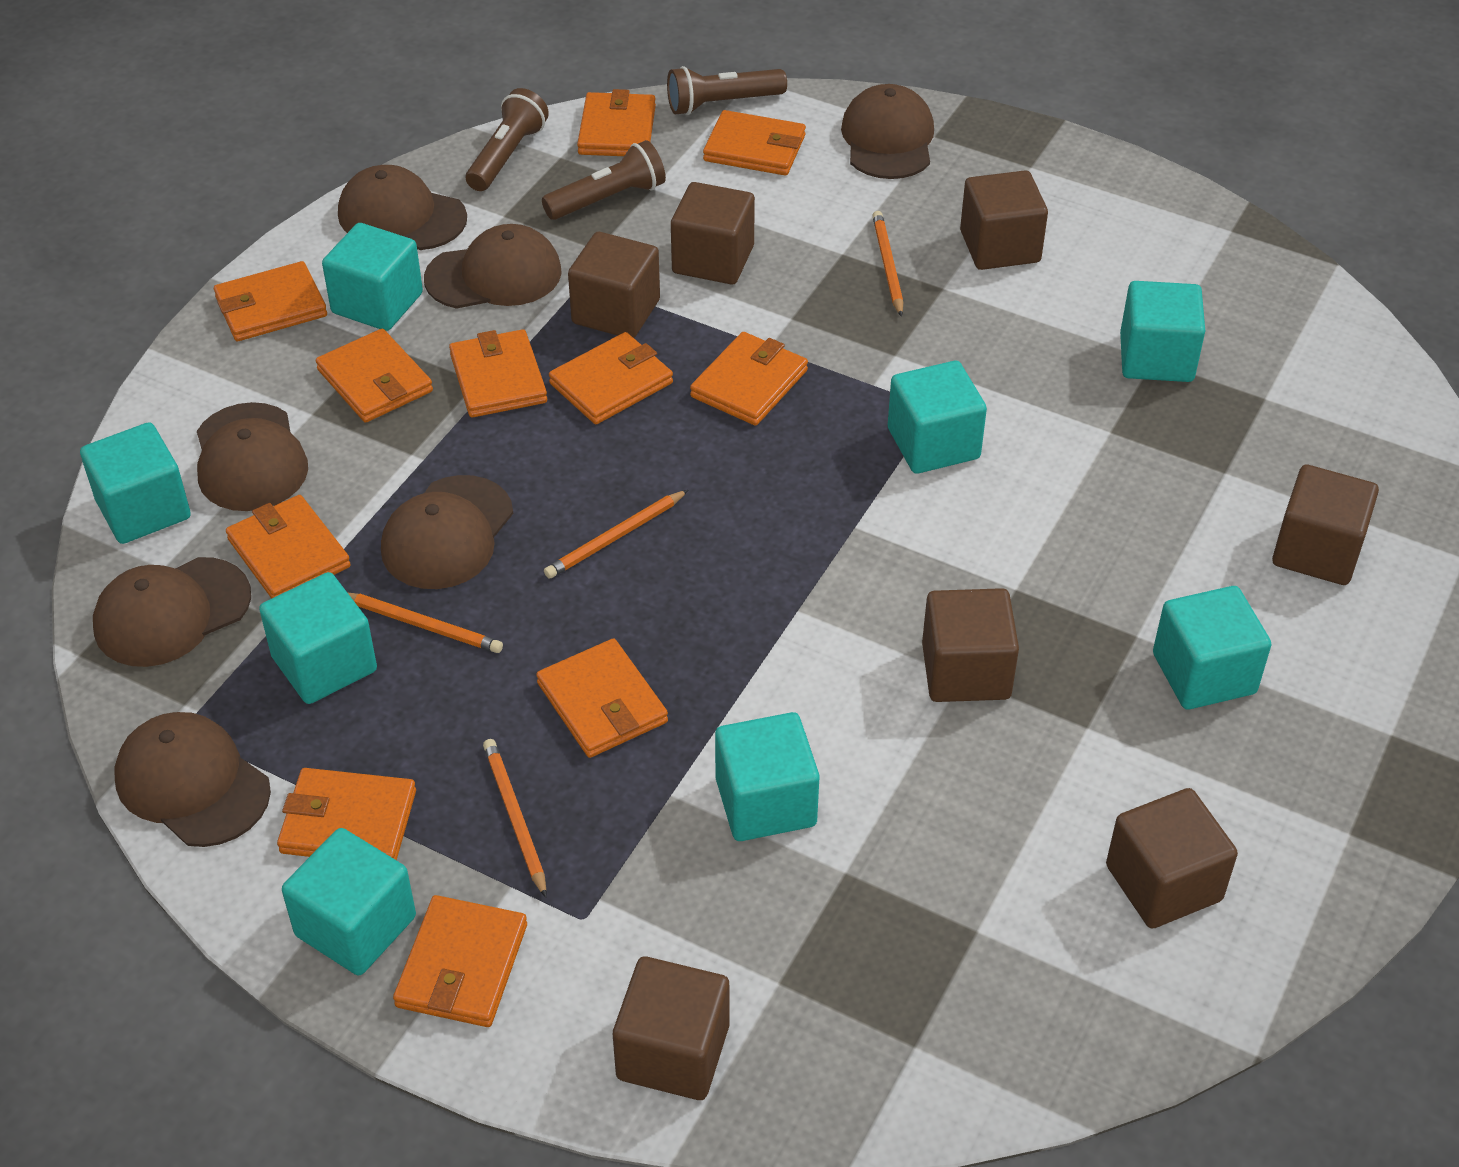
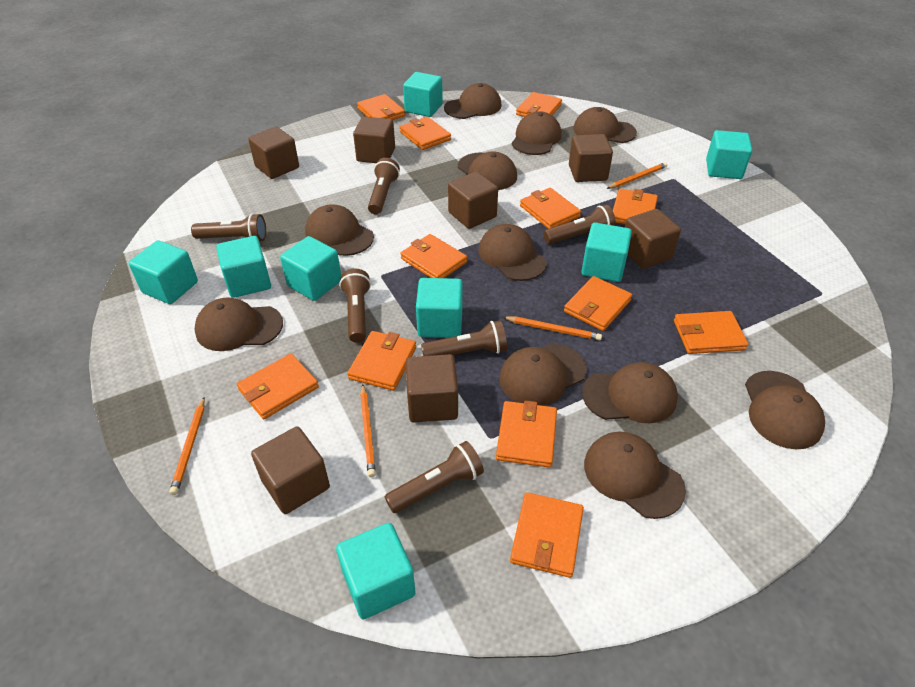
brown cap: 7 -> 11
brown flashlight: 3 -> 6
orange wallet: 11 -> 12

